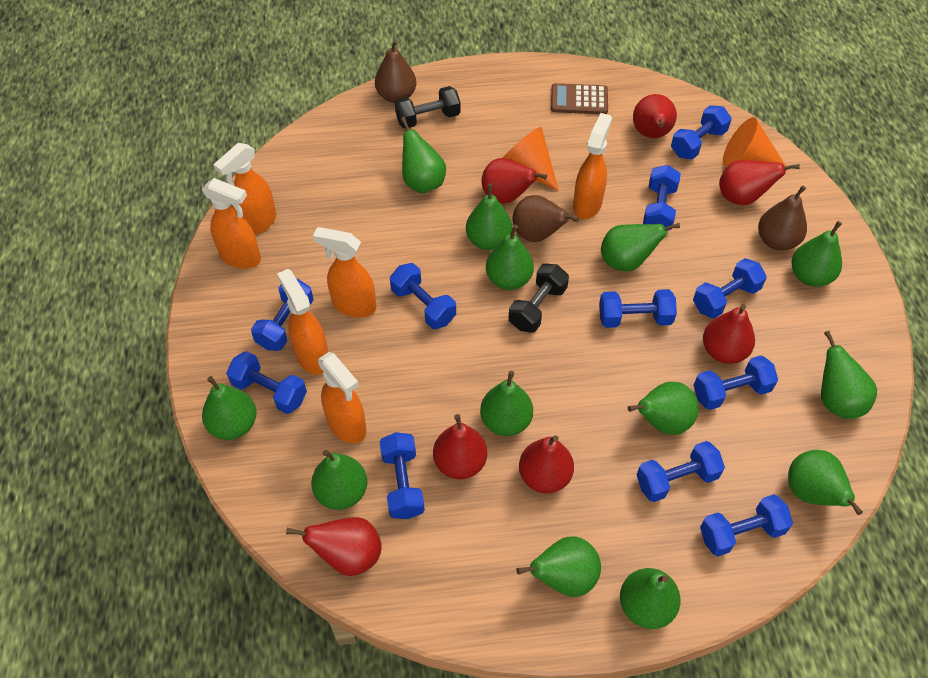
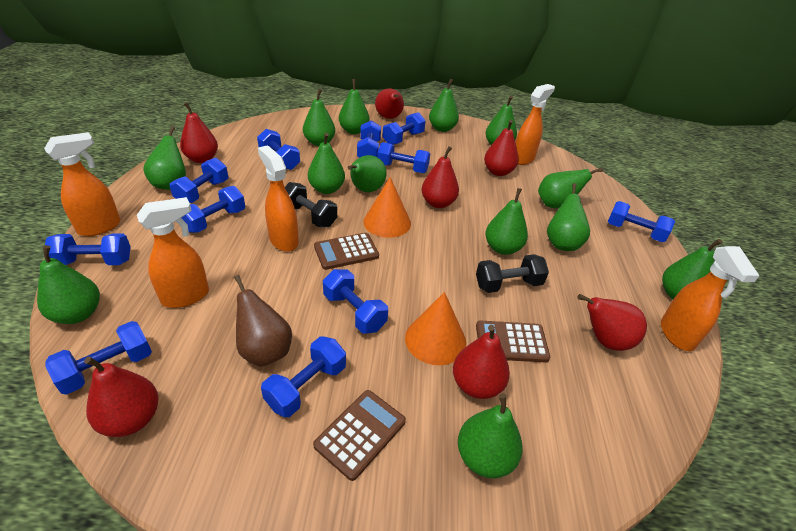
brown calculator: 1 -> 3
brown pear: 3 -> 1
orange spray bottle: 6 -> 5

